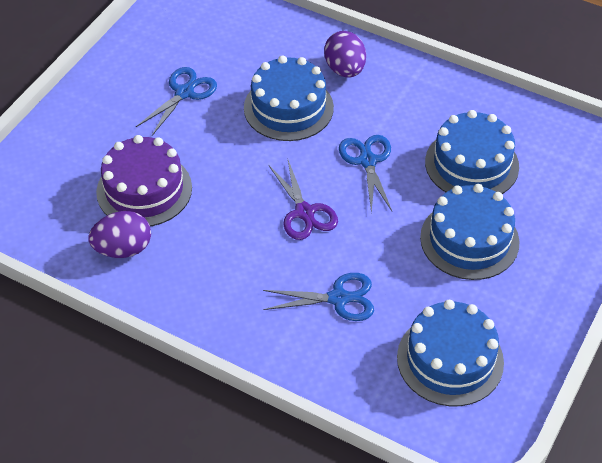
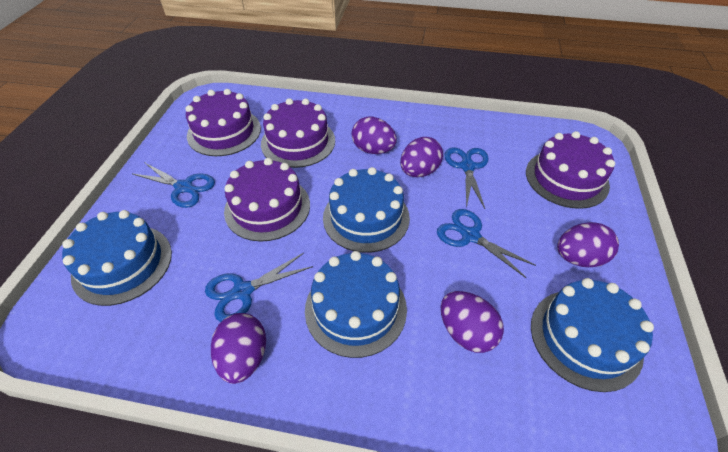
blue scissors: 3 -> 4
purple cake: 1 -> 4
purple egg: 2 -> 5
purple scissors: 1 -> 0

